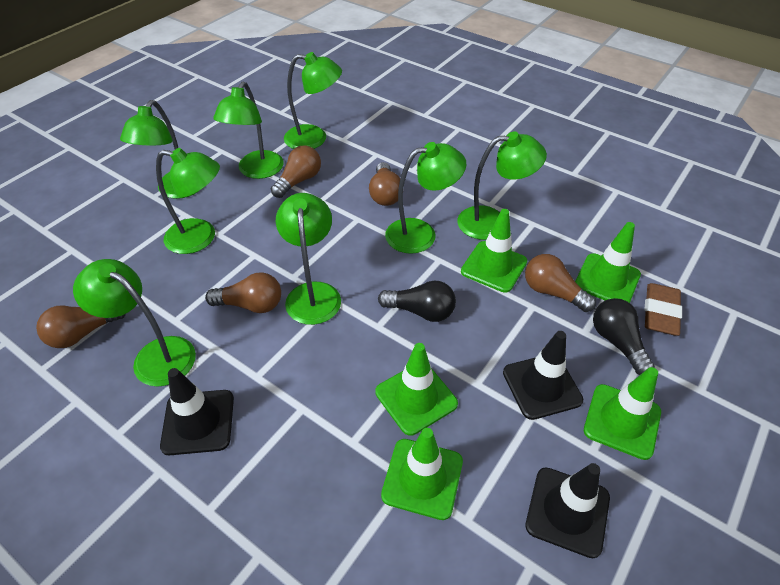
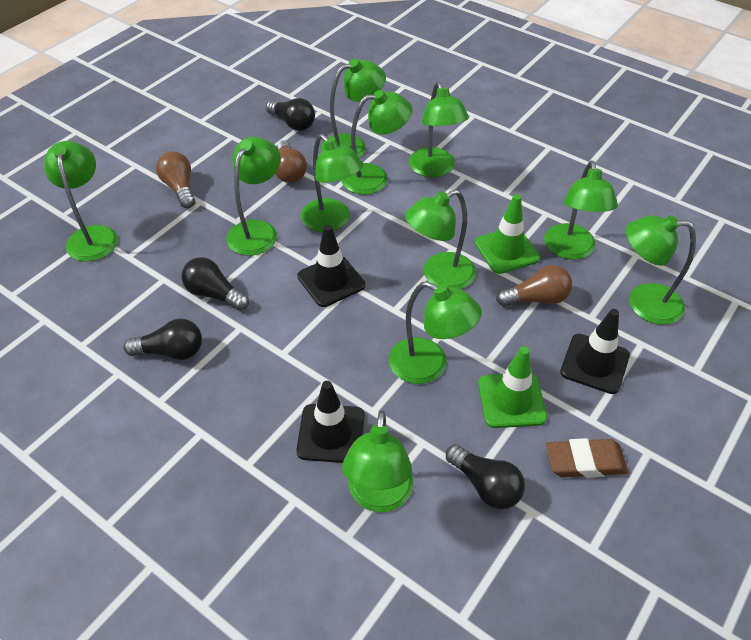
black light bulb: 2 -> 4
brown light bulb: 5 -> 3
green lamp: 8 -> 11
green traffic cone: 5 -> 2

